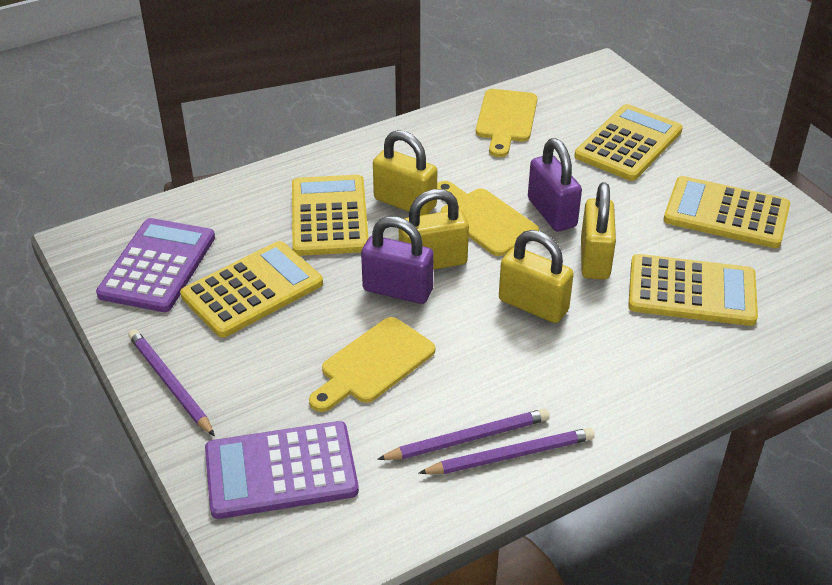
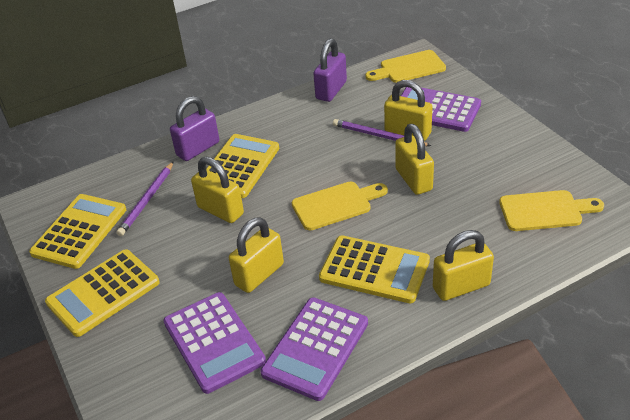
purple calculator: 2 -> 3
purple pencil: 3 -> 2
yellow calculator: 5 -> 4
yellow padlock: 4 -> 5

